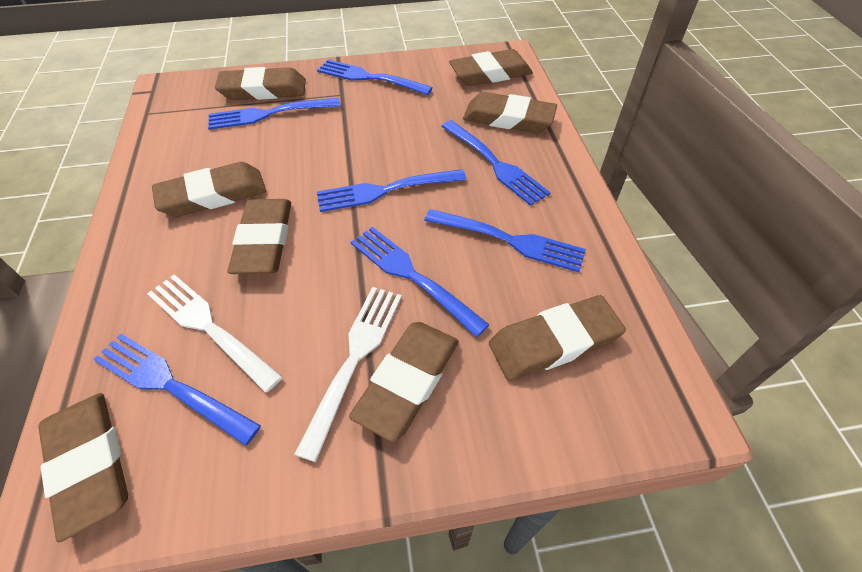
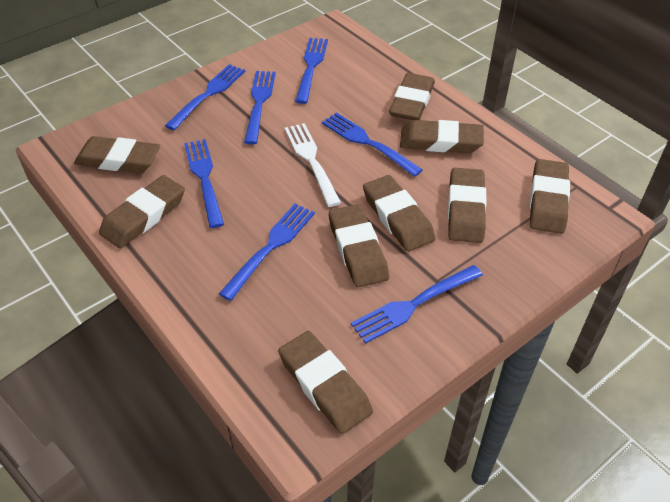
brown eraser: 8 -> 9
white fork: 2 -> 1

